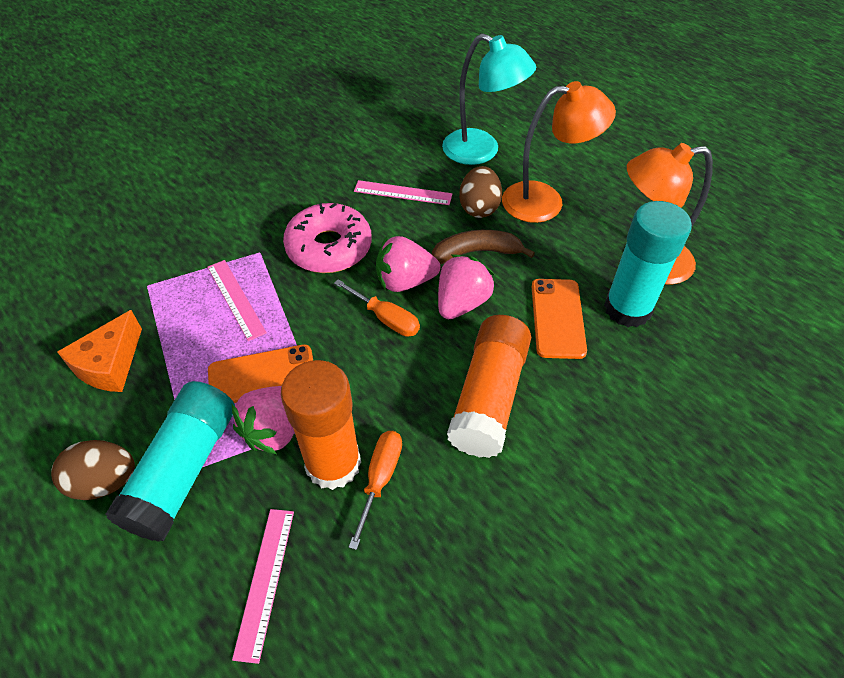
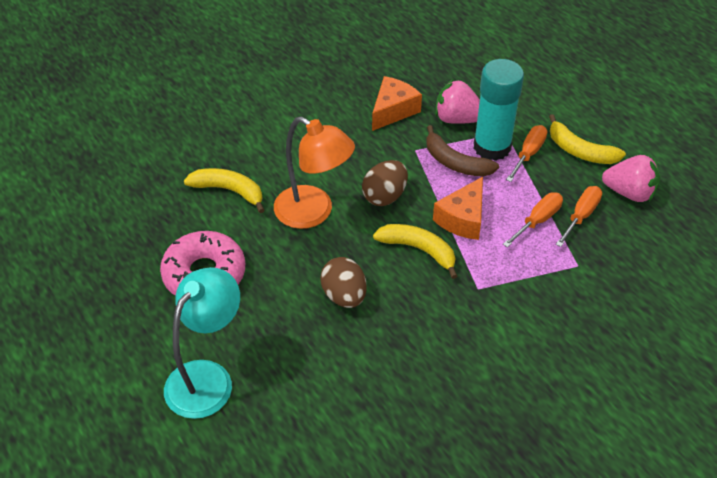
orange cheese: 1 -> 2
orange glue stick: 2 -> 0
orange lamp: 2 -> 1
orange phone: 2 -> 0
orange screwdriver: 2 -> 3
pink ruler: 3 -> 0
pink strawberry: 3 -> 2
turquoise glue stick: 2 -> 1
yellow banana: 0 -> 3

